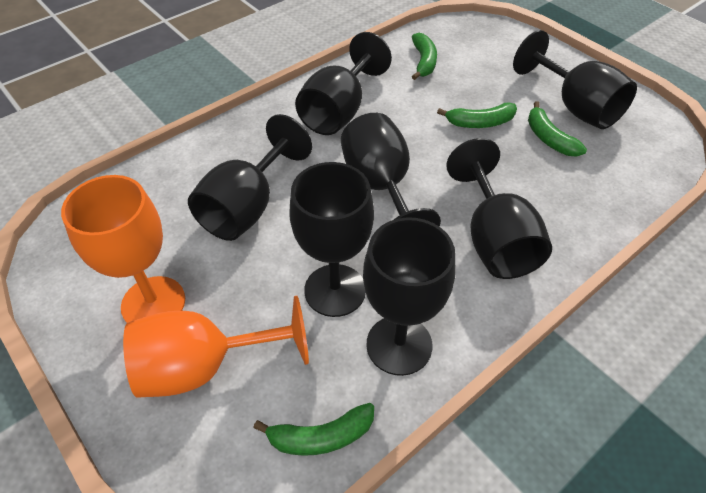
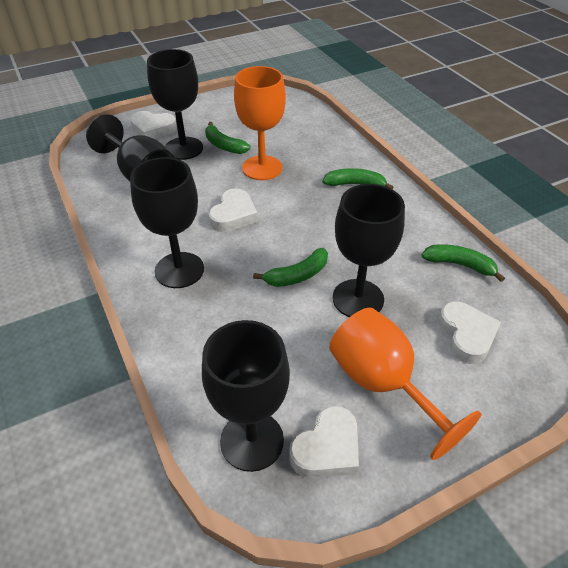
black goblet: 7 -> 5
white heart: 0 -> 4

